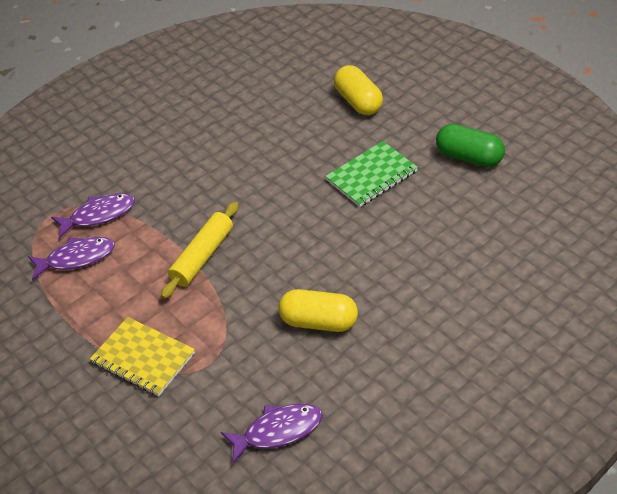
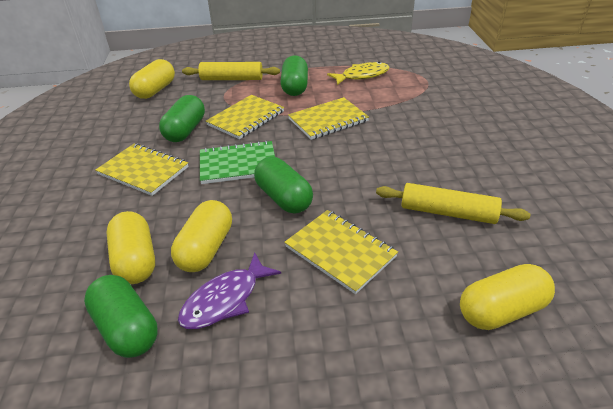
green capsule: 1 -> 4
purple fish: 3 -> 1
yellow capsule: 2 -> 4
yellow fish: 0 -> 1
yellow notebook: 1 -> 4
yellow rolling pin: 1 -> 2

